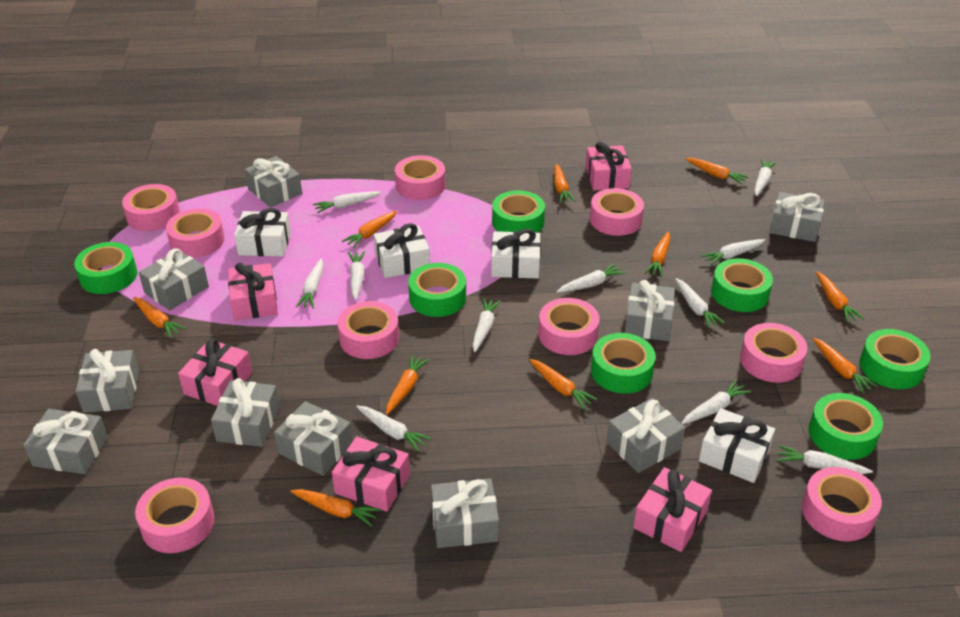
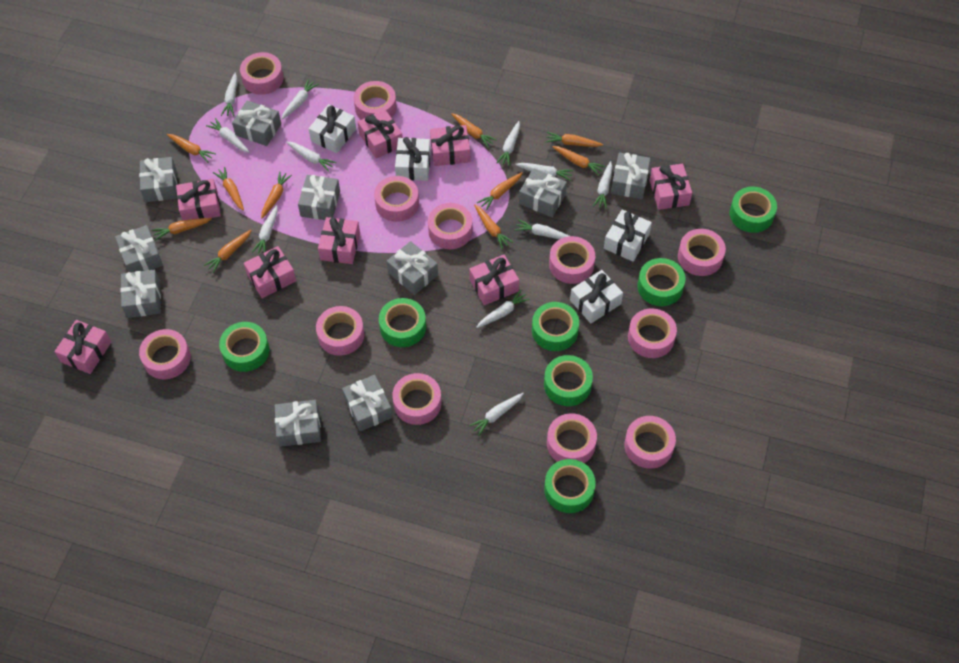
pink gift: 5 -> 8
pink tape: 9 -> 12

